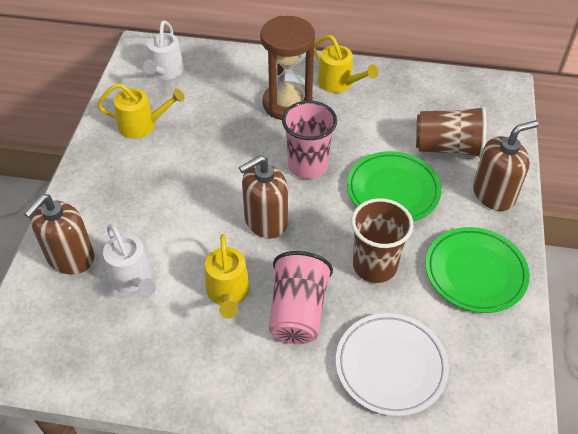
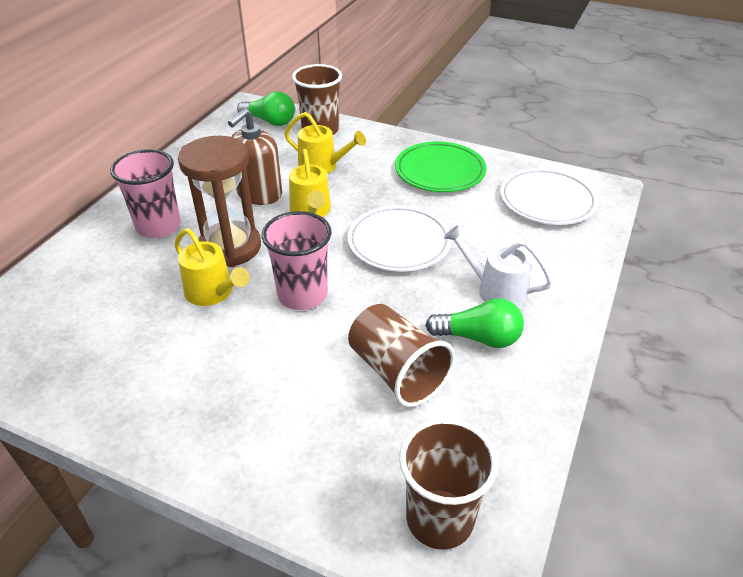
brown cup: 2 -> 3
brown soap dispenser: 3 -> 1
green light bulb: 0 -> 2
green plate: 2 -> 1
white plate: 1 -> 2
white watering can: 2 -> 1

